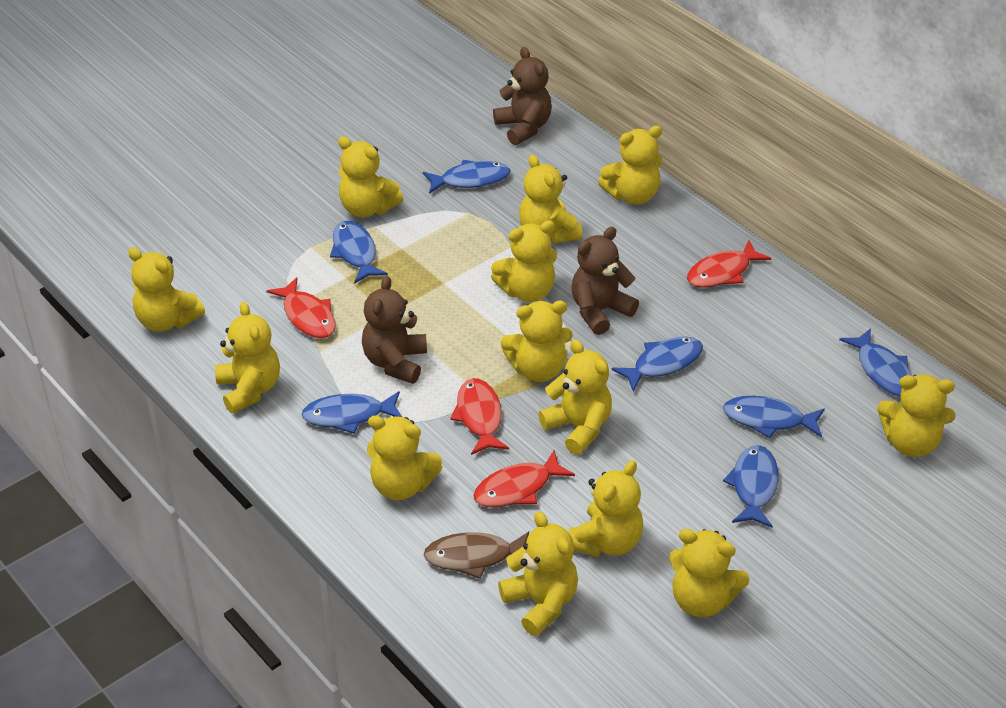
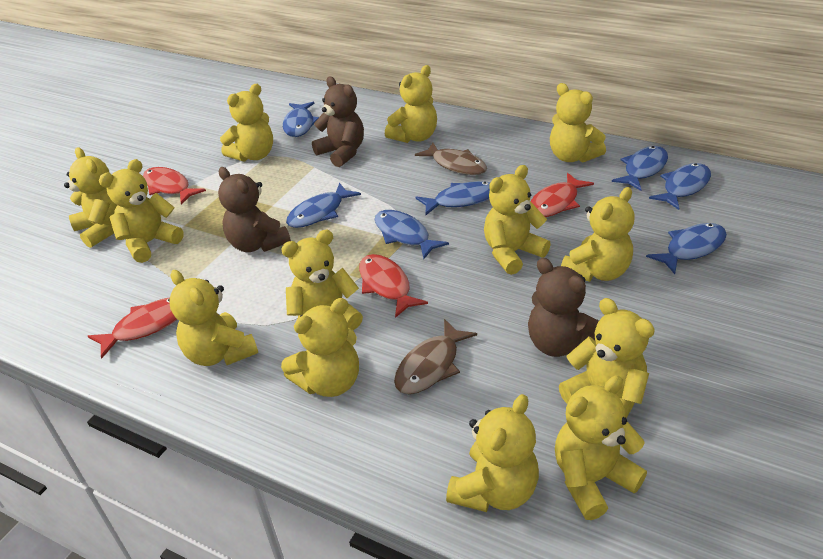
brown fish: 1 -> 2

